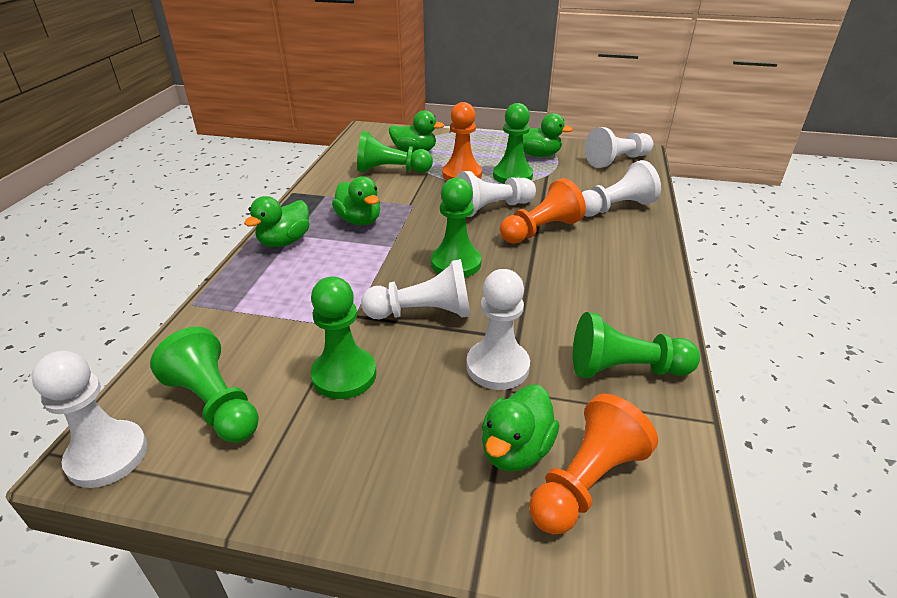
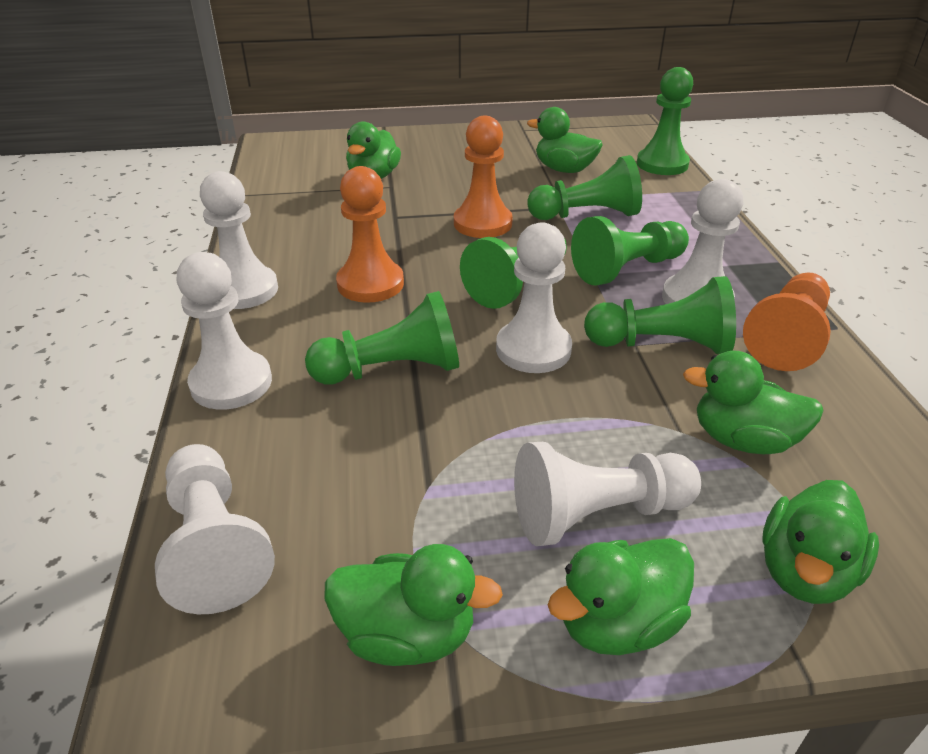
green duck: 5 -> 6

